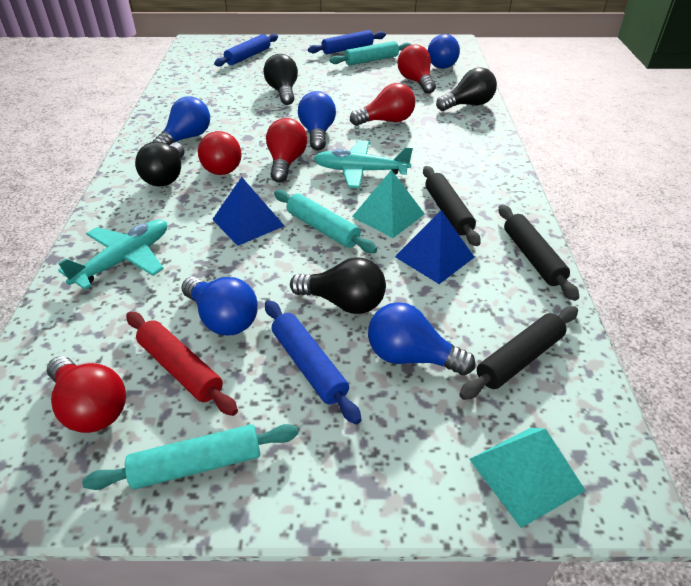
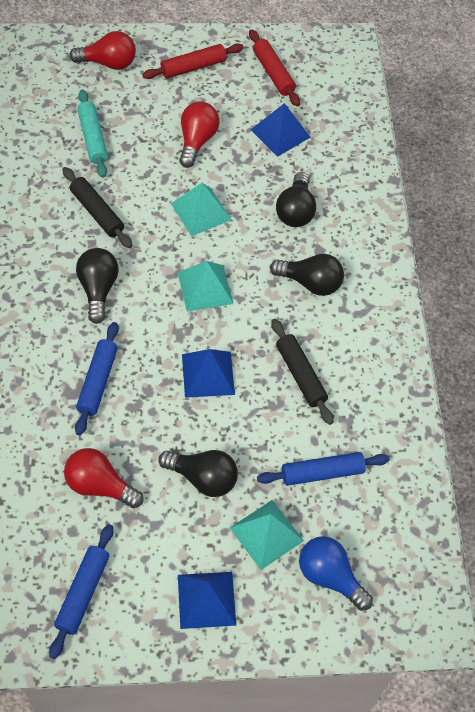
black rolling pin: 3 -> 2
blue light bulb: 5 -> 1
blue pyramid: 2 -> 3
red light bulb: 5 -> 3
red rolling pin: 1 -> 2
turquoise plane: 2 -> 0
turquoise pyramid: 2 -> 3
turquoise rolling pin: 3 -> 1

